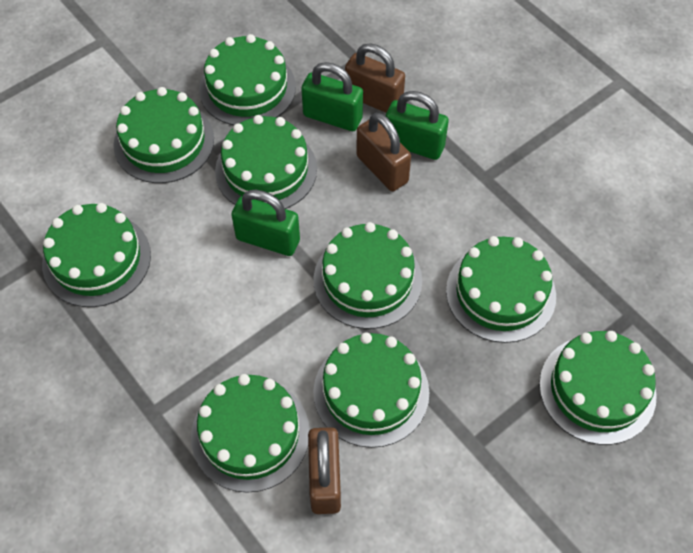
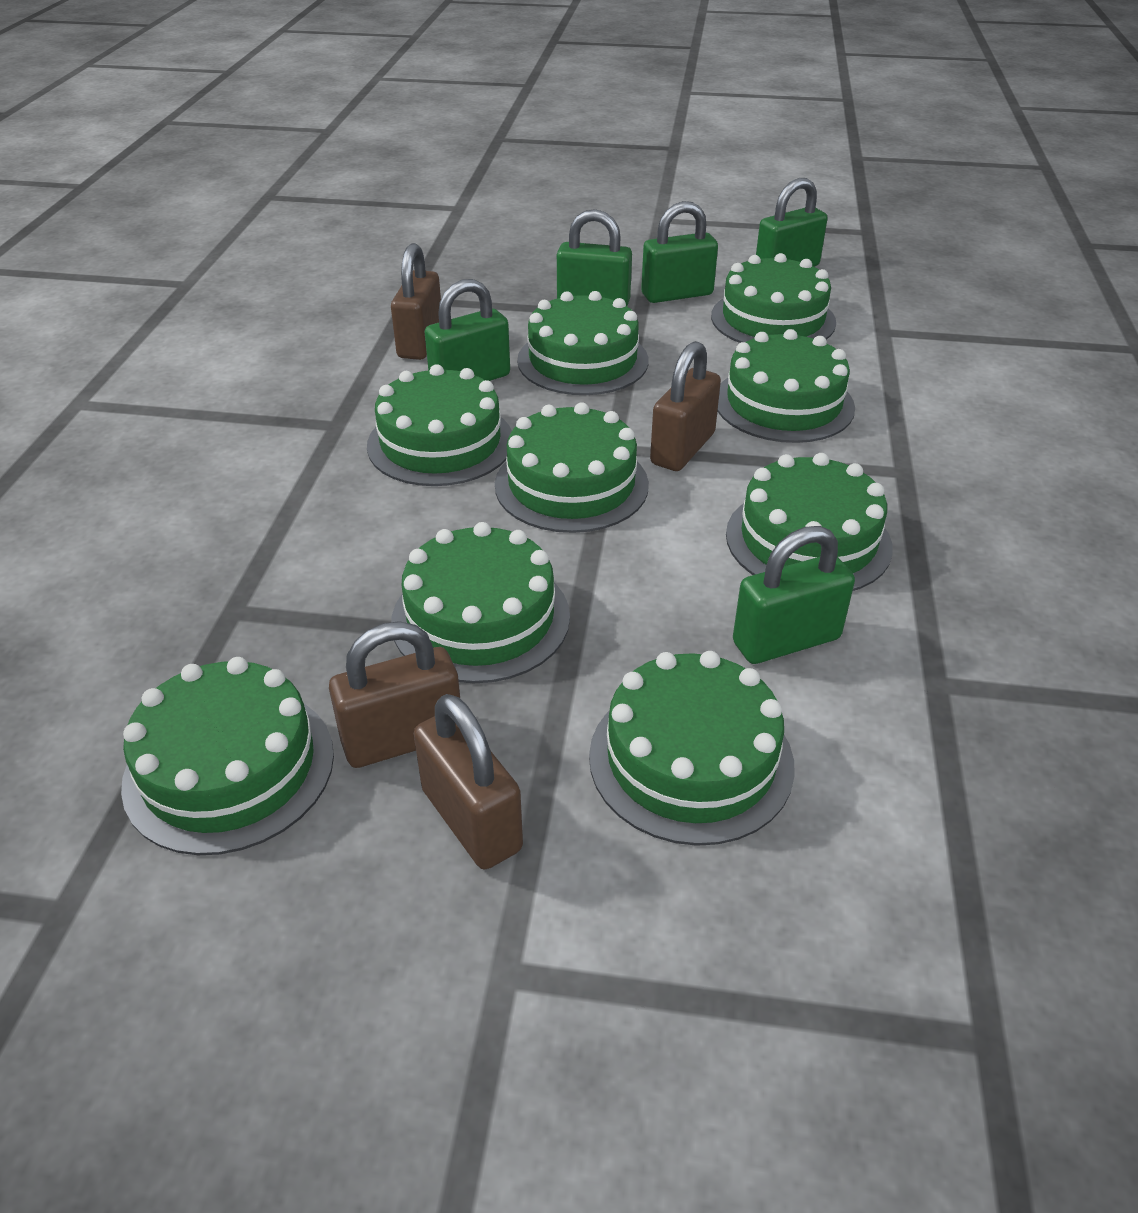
brown padlock: 3 -> 4
green padlock: 3 -> 5

